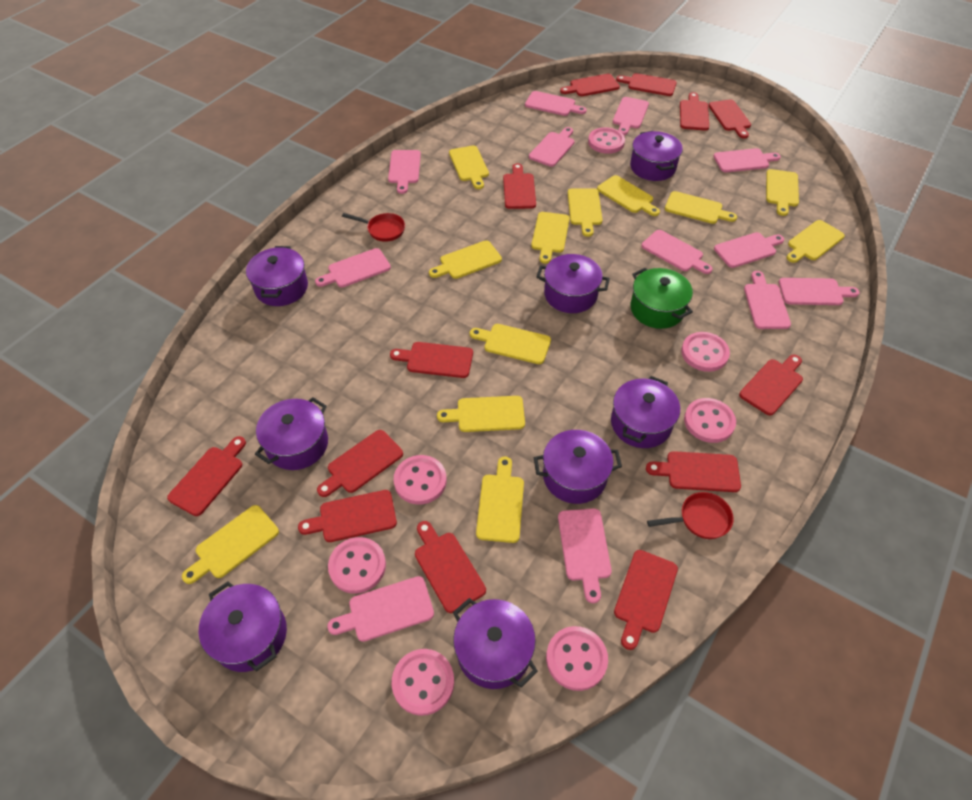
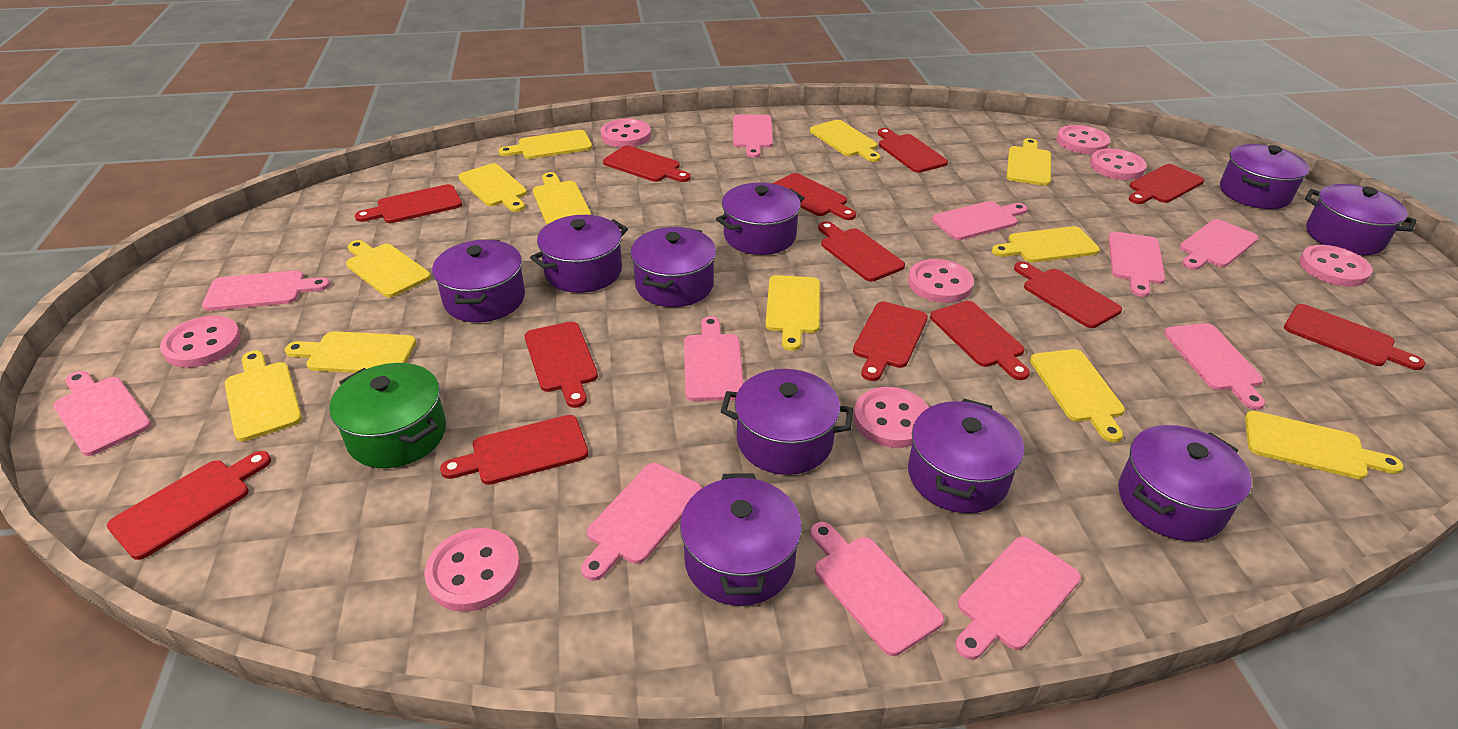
pink button: 7 -> 8
pink cutting board: 12 -> 11
purple pot: 8 -> 10
red pan: 2 -> 0

